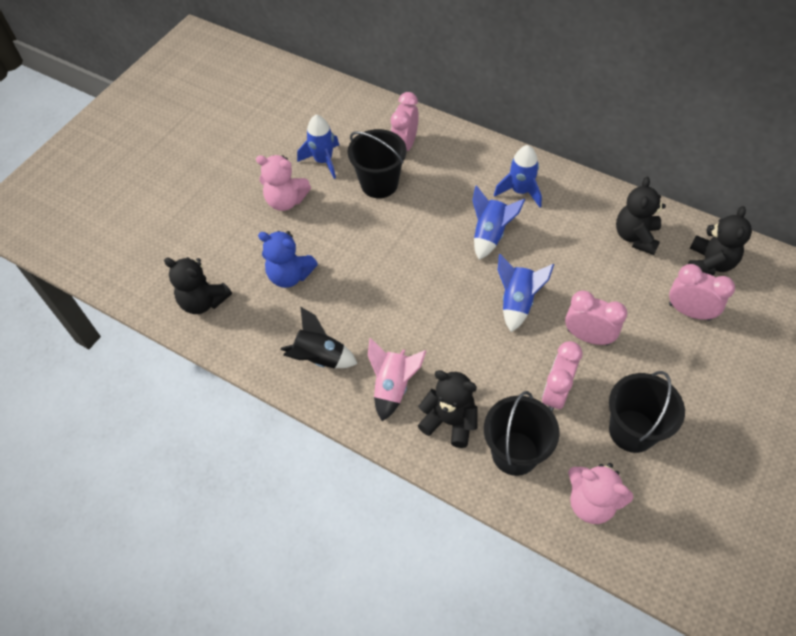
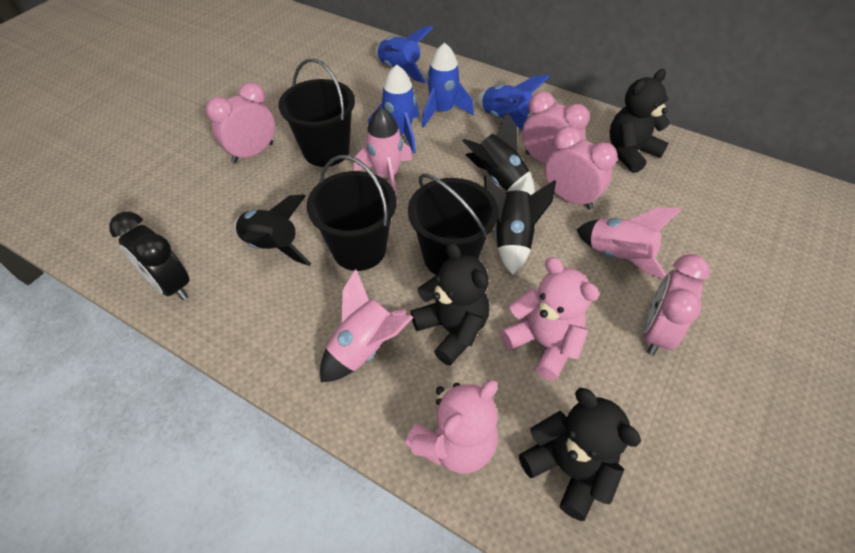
black clock: 0 -> 1
black rocket: 1 -> 3
black teddy bear: 4 -> 3
blue teddy bear: 1 -> 0
pink rocket: 1 -> 3

